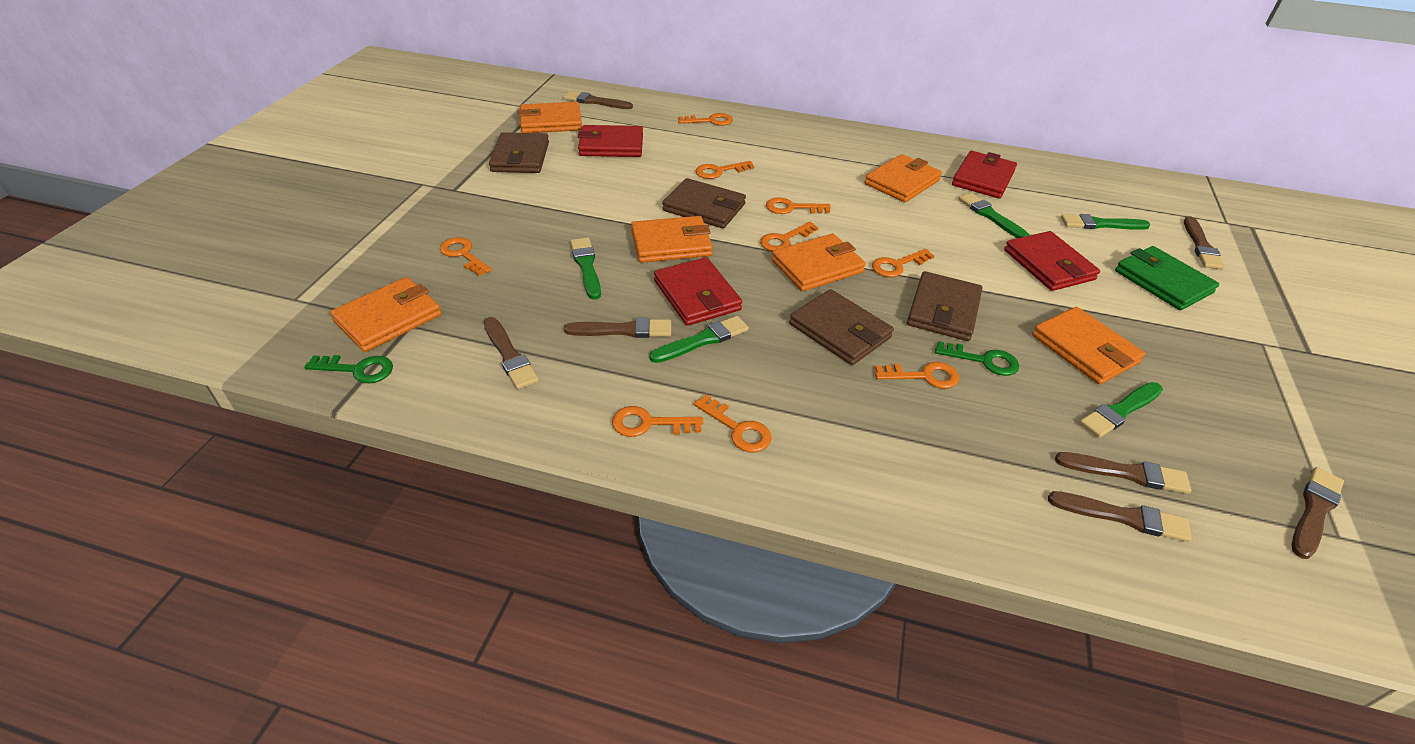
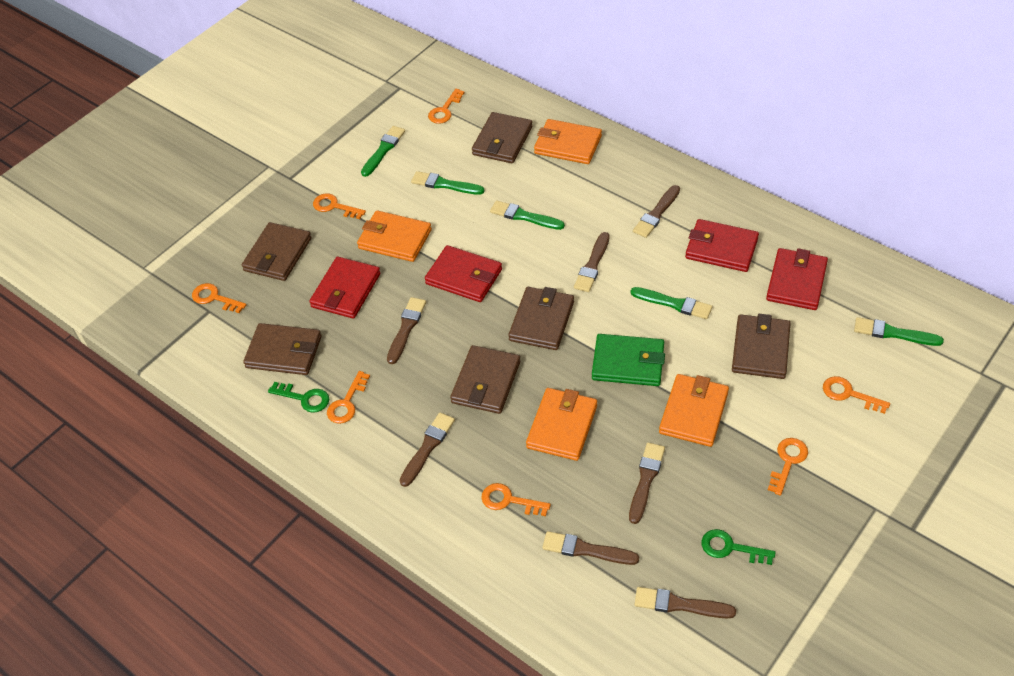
brown wallet: 4 -> 6
orange key: 9 -> 7
orange wallet: 6 -> 4

